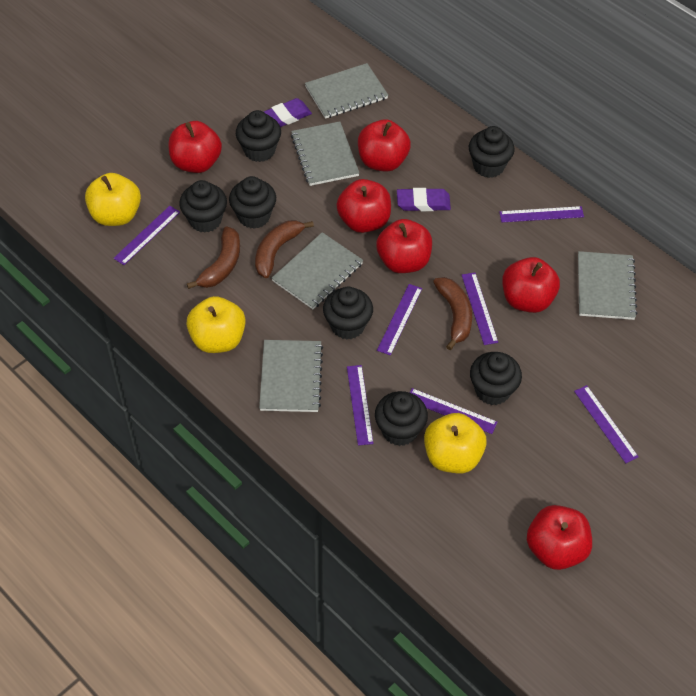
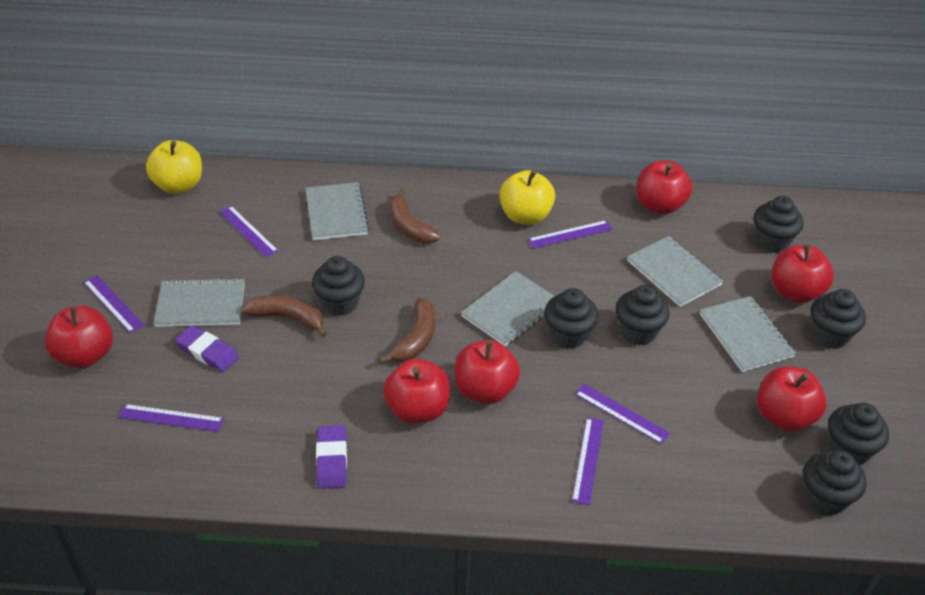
purple ruler: 7 -> 6
yellow apple: 3 -> 2

